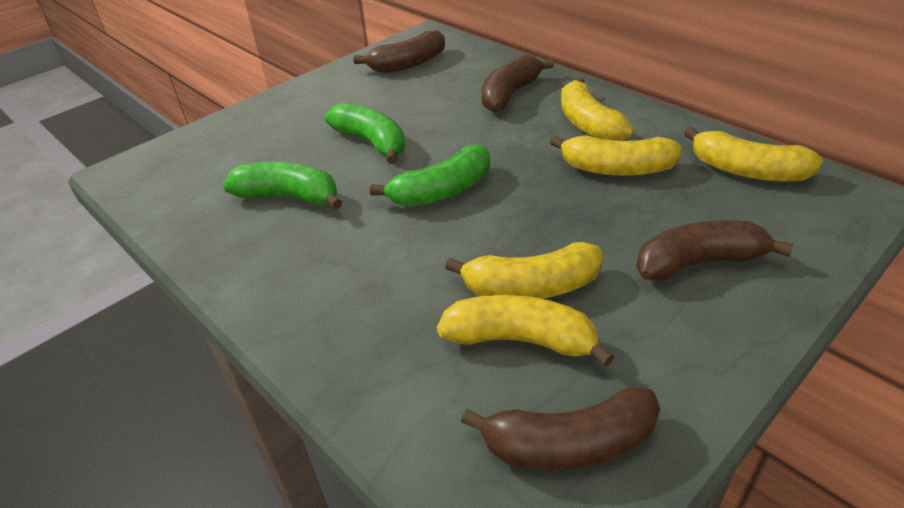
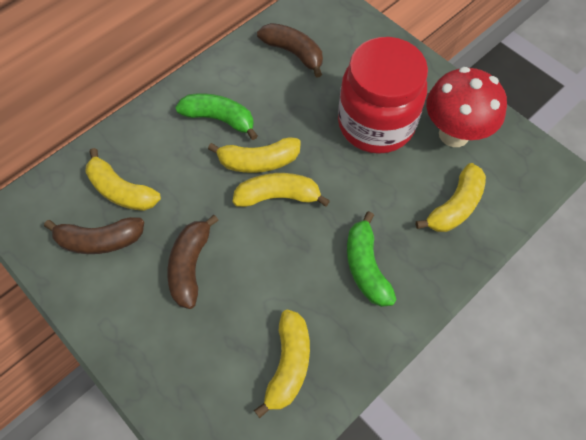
brown banana: 4 -> 3
green banana: 3 -> 2
red jar: 0 -> 1
red mushroom: 0 -> 1

